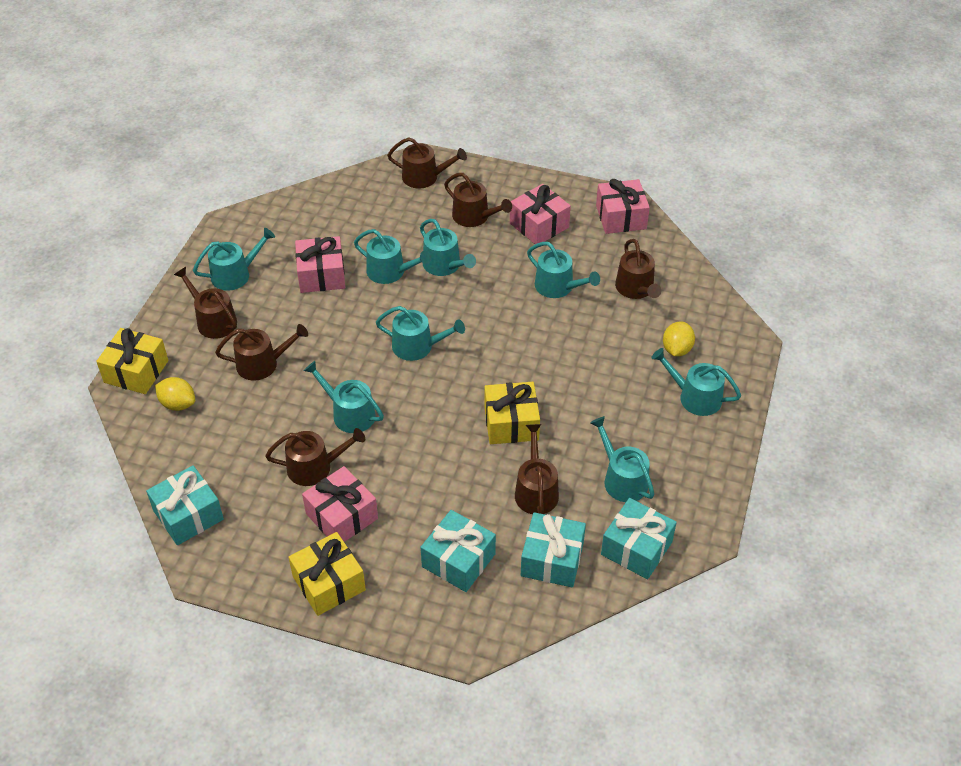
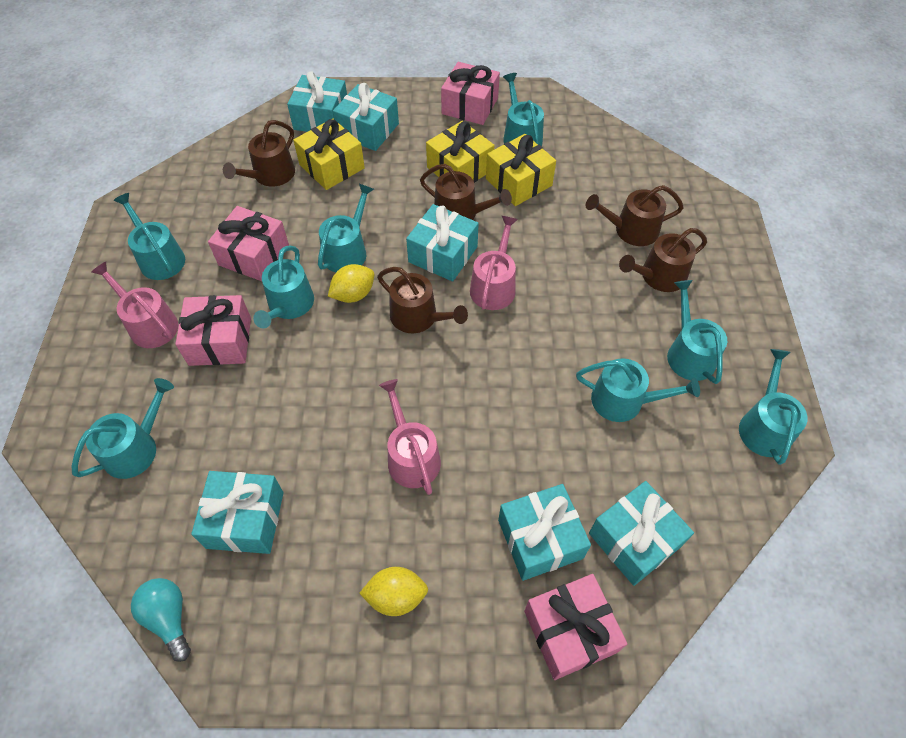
brown watering can: 7 -> 5
pink watering can: 0 -> 3
turquoise gift: 4 -> 6
turquoise light bulb: 0 -> 1

